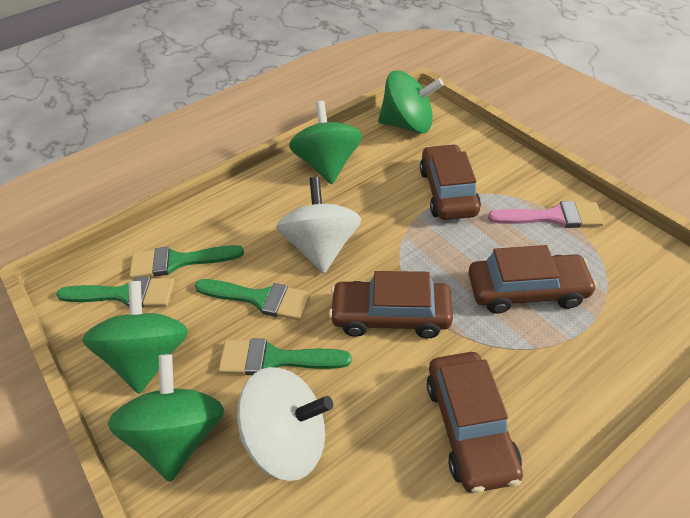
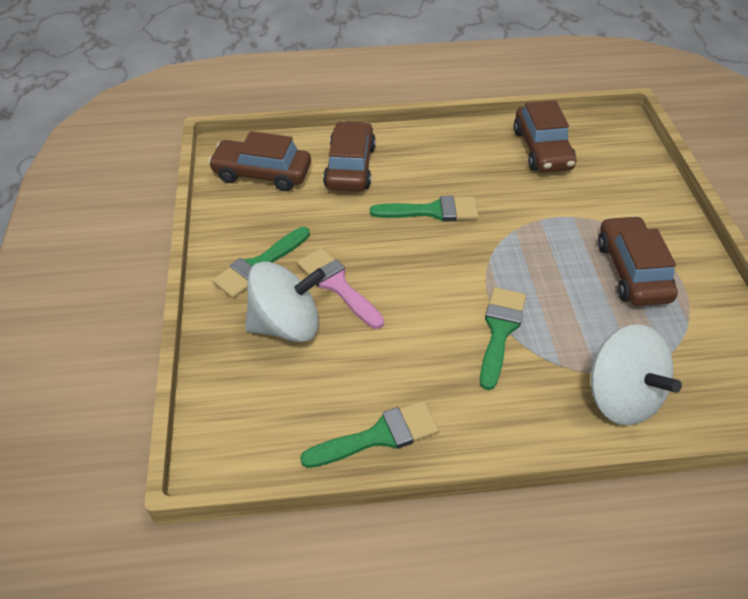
green spinning top: 4 -> 0

